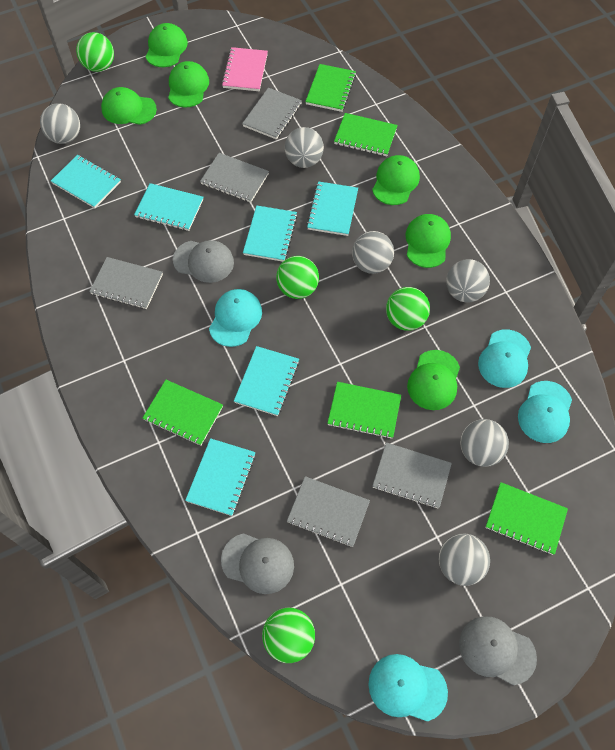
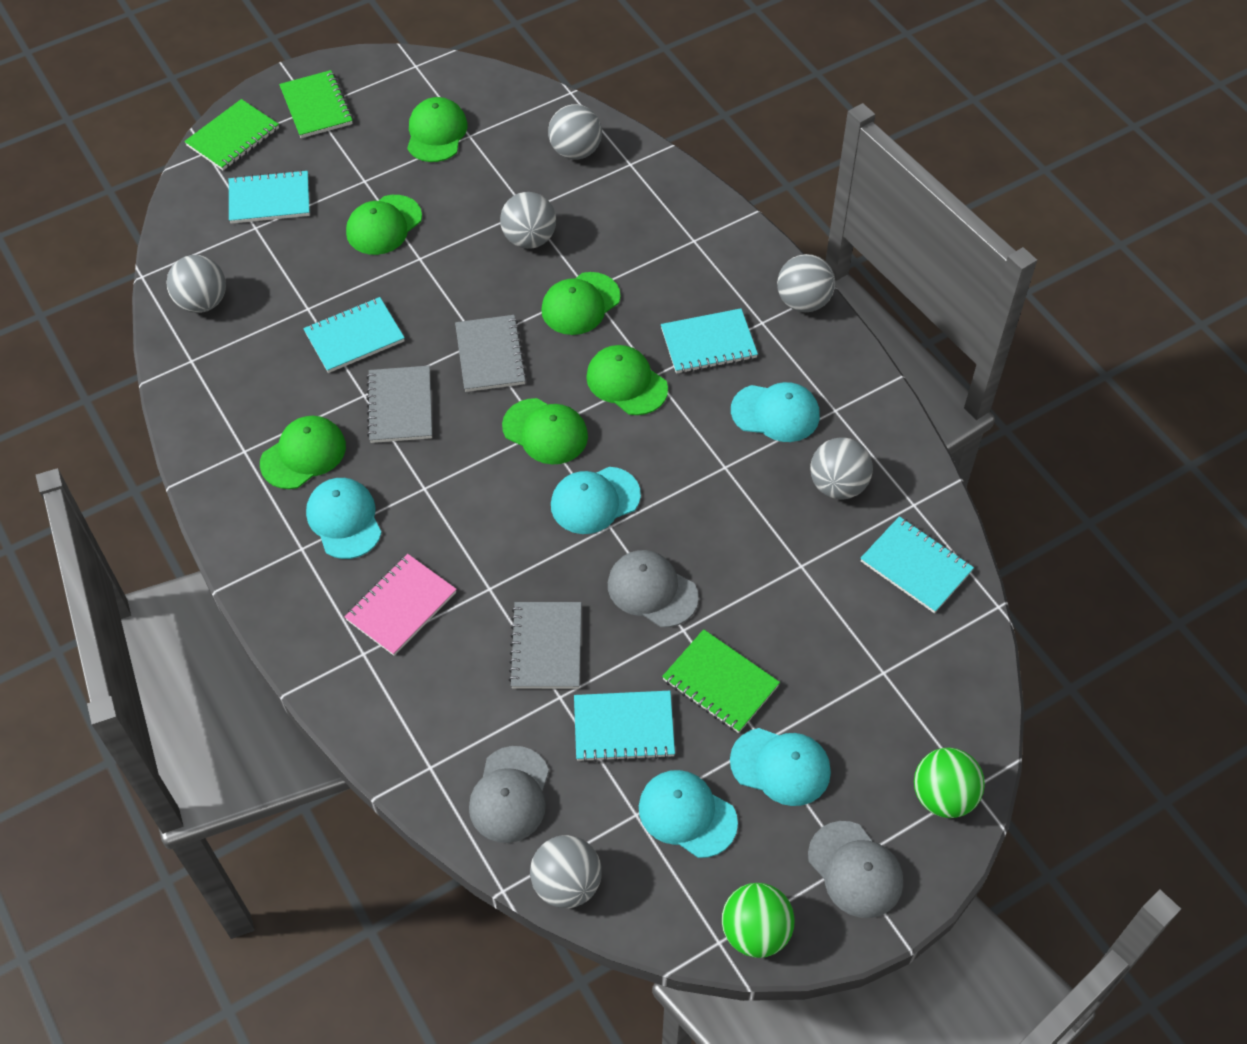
green ball: 4 -> 2
green notebook: 5 -> 3
grey notebook: 5 -> 3
turquoise cap: 4 -> 5
turquoise notebook: 6 -> 5

